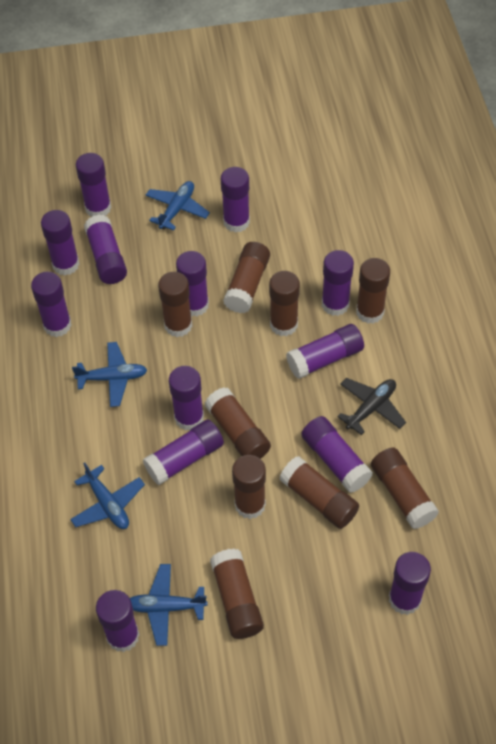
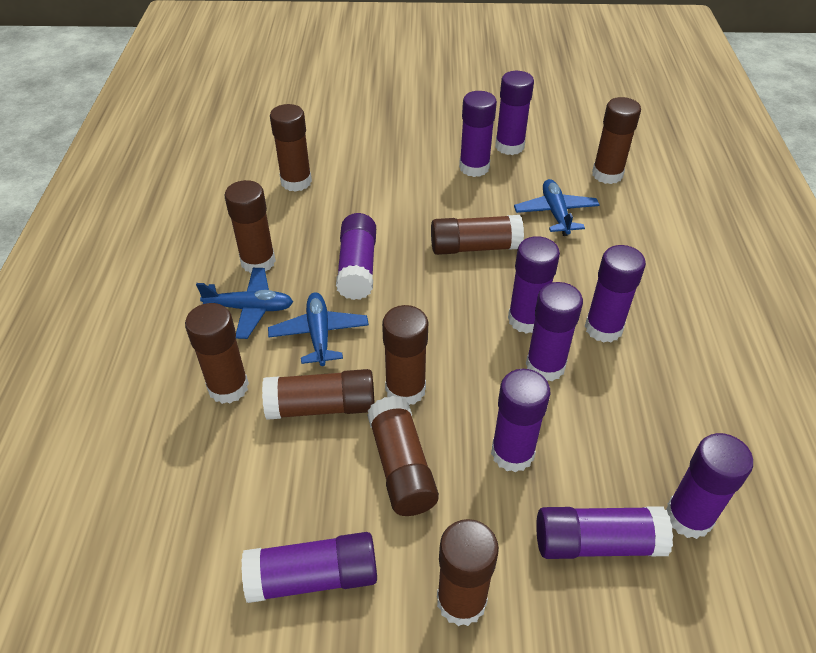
black plane: 1 -> 0
blue plane: 4 -> 3
purple glue stick: 13 -> 10

